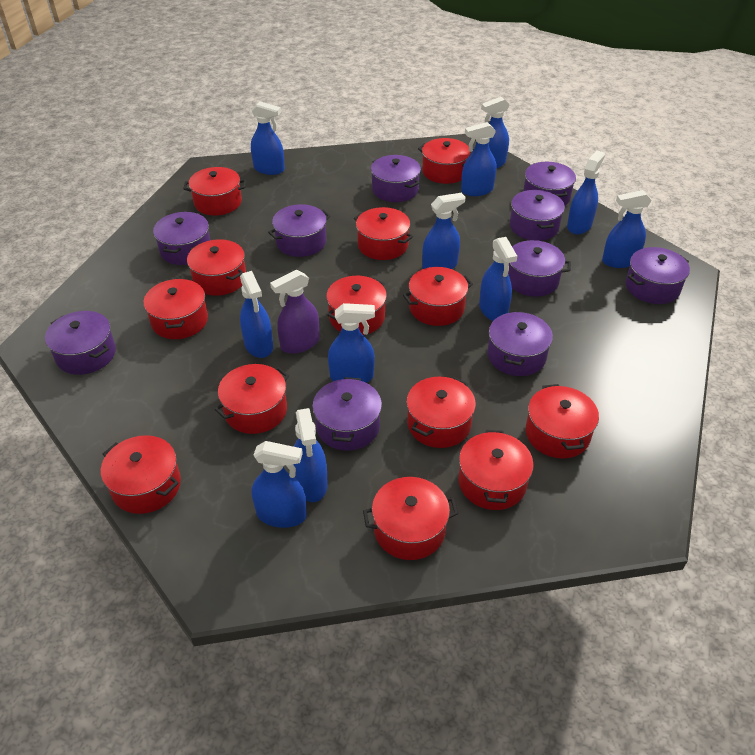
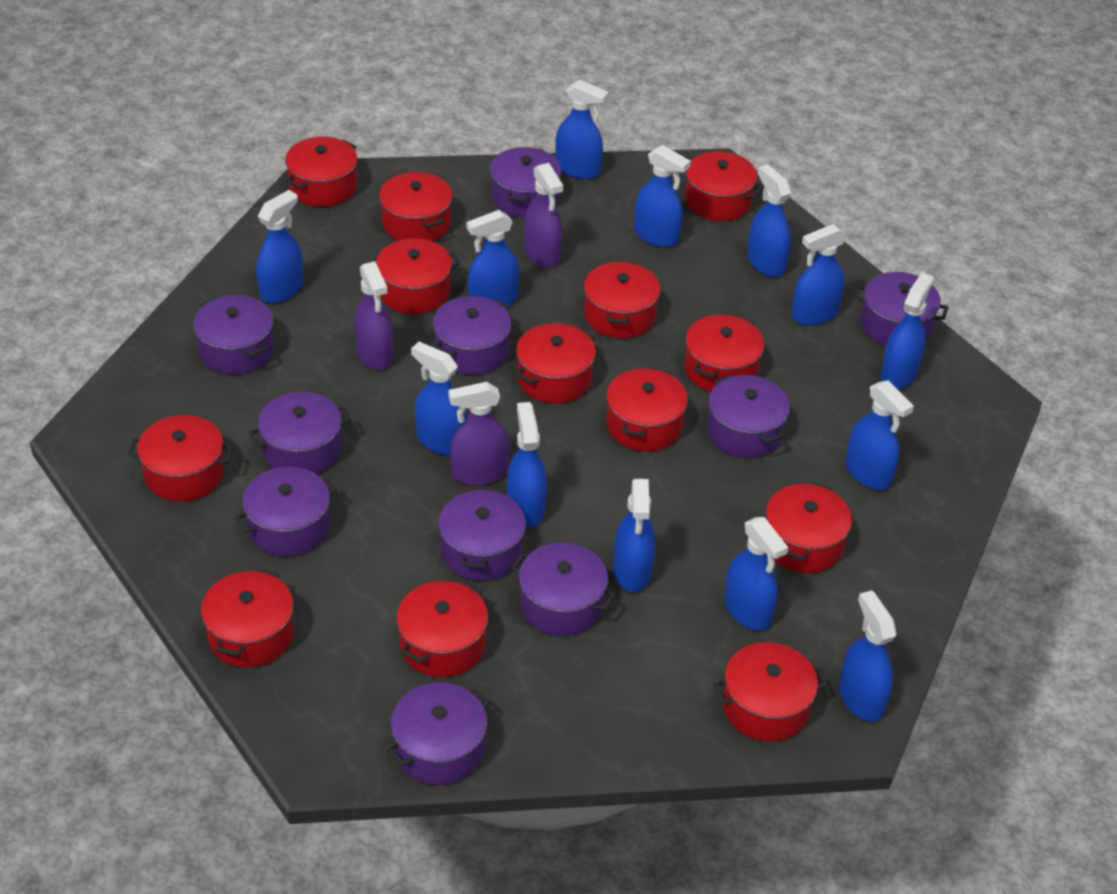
blue spray bottle: 11 -> 13
purple spray bottle: 1 -> 3

